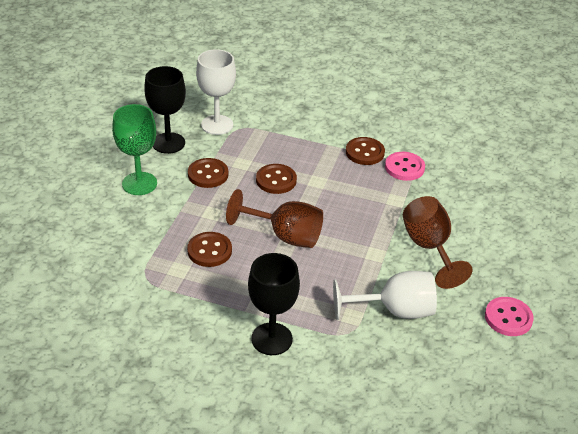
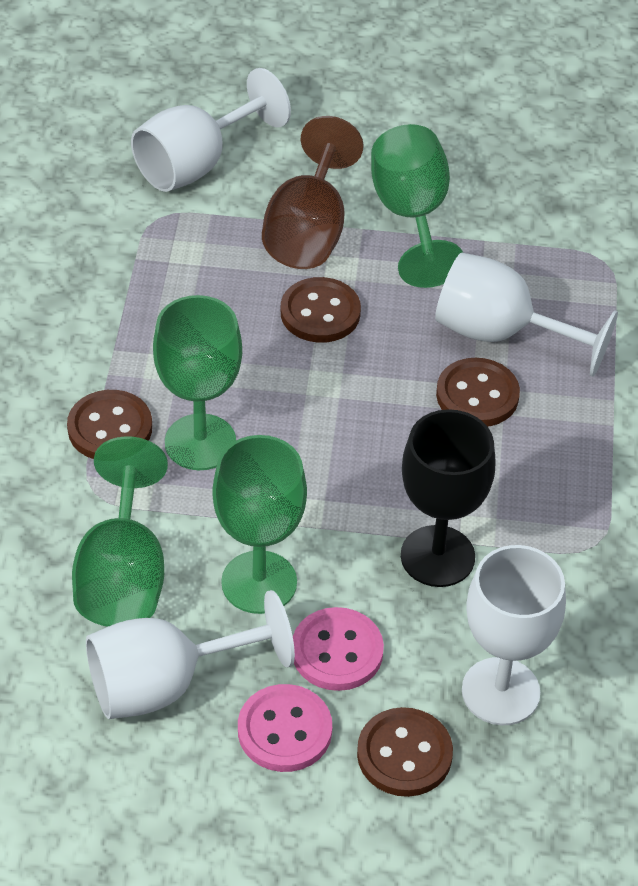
black goblet: 2 -> 1
brown goblet: 2 -> 1
green goblet: 1 -> 4
white goblet: 2 -> 4

